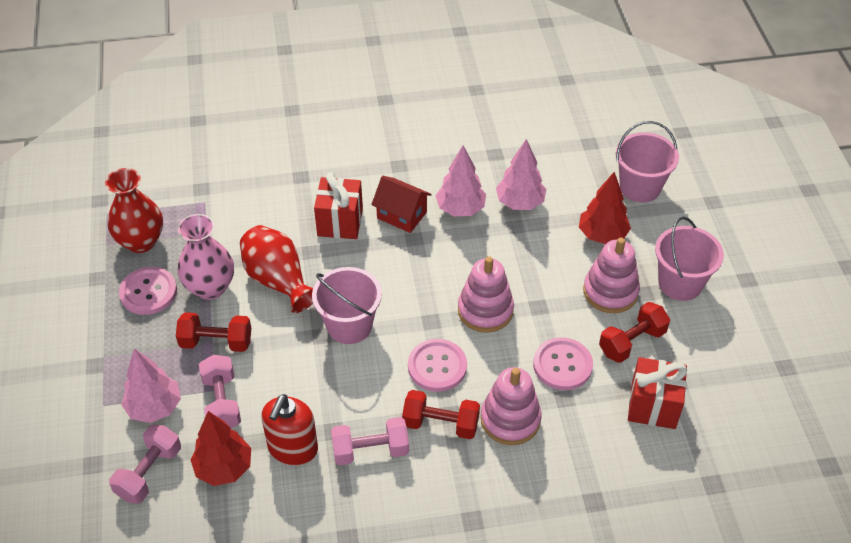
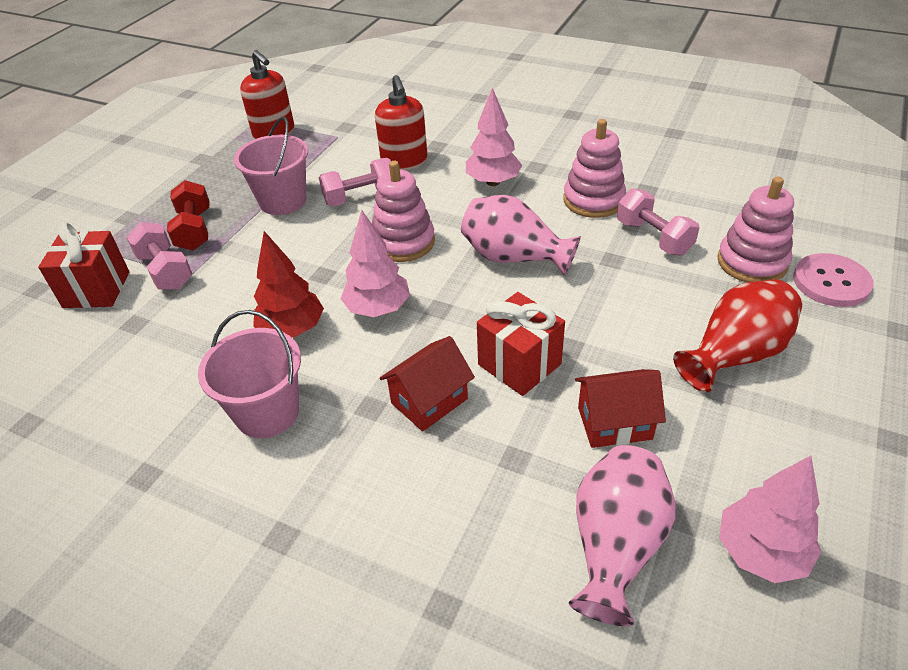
pink bucket: 3 -> 2
pink button: 3 -> 1
pink vase: 1 -> 2
red dumbbell: 3 -> 1
red house: 1 -> 2
red soap dispenser: 1 -> 2
red tree: 2 -> 1
red vase: 2 -> 1

